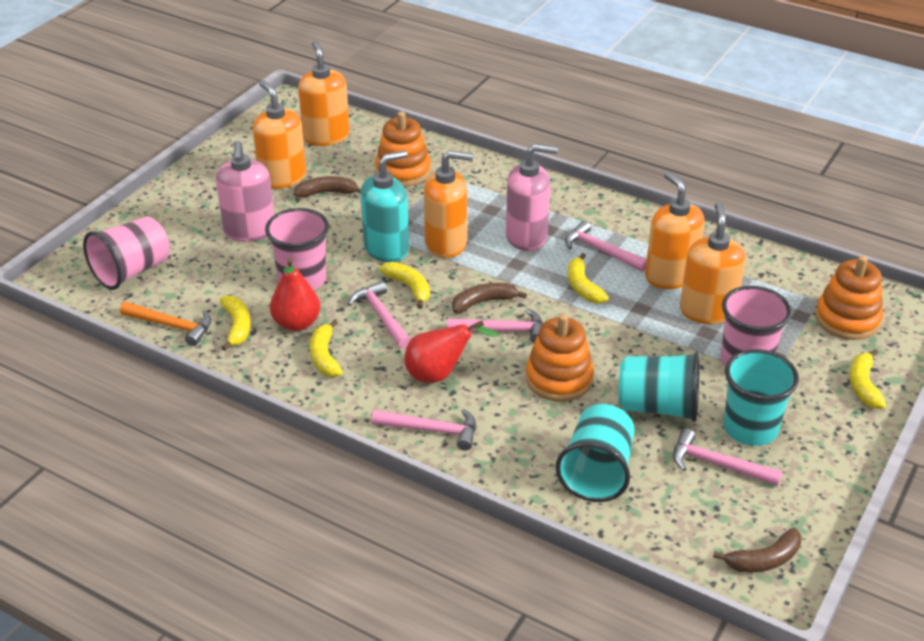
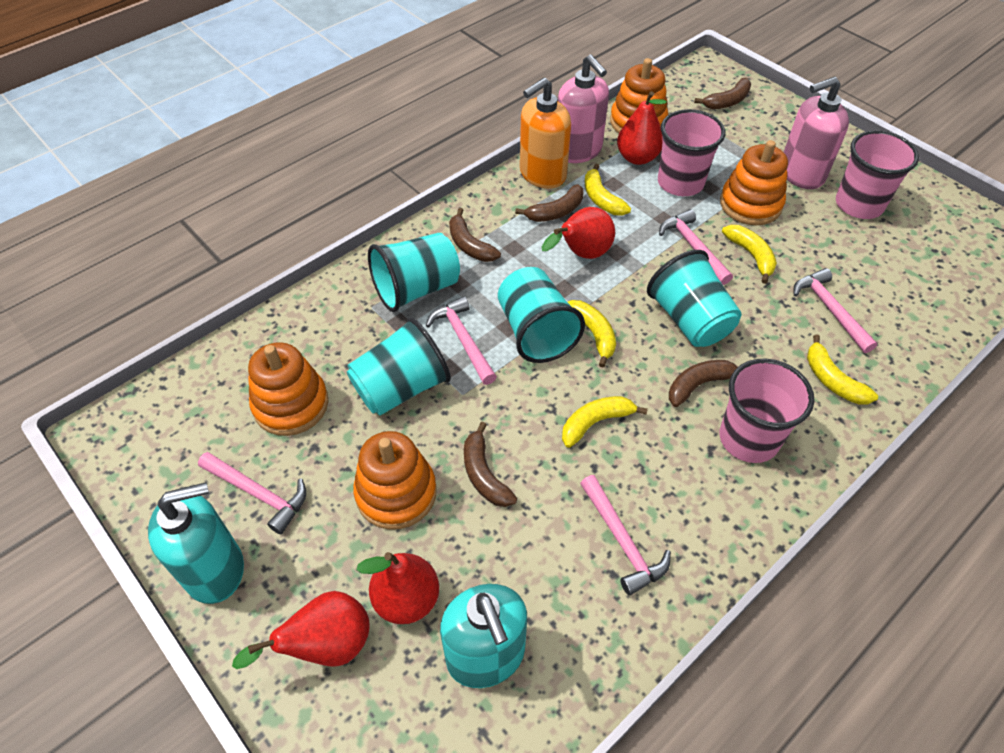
brown banana: 3 -> 5
orange hammer: 1 -> 0
orange soap dispenser: 5 -> 1
orange stacking toy: 3 -> 4
red pear: 2 -> 4
turquoise cup: 3 -> 4
turquoise soap dispenser: 1 -> 2

